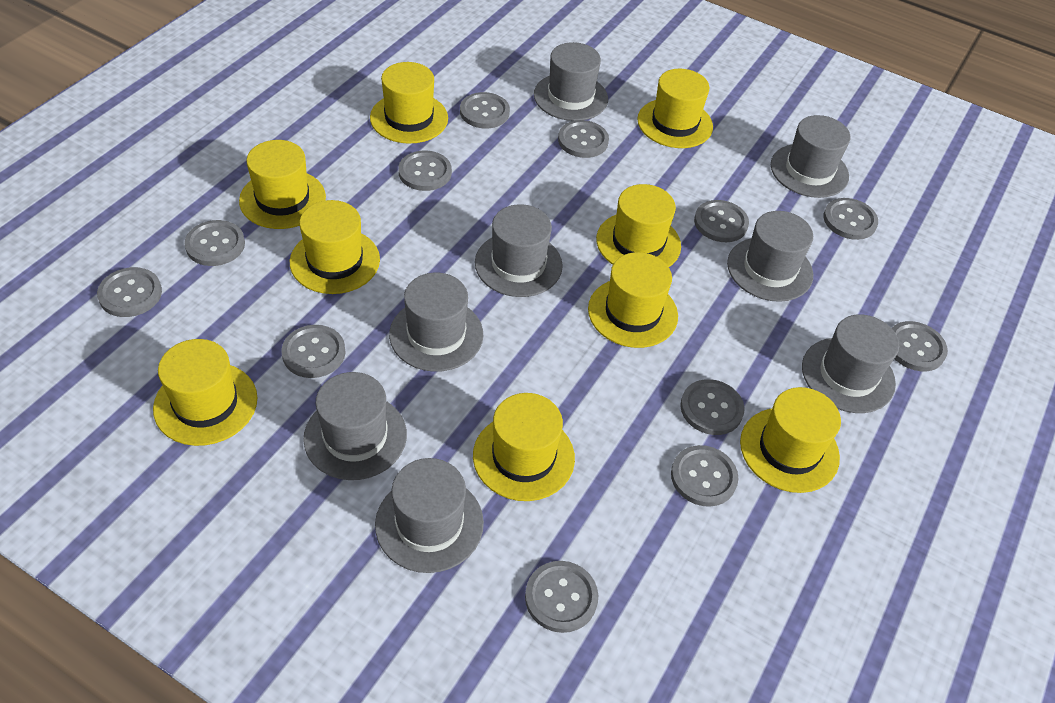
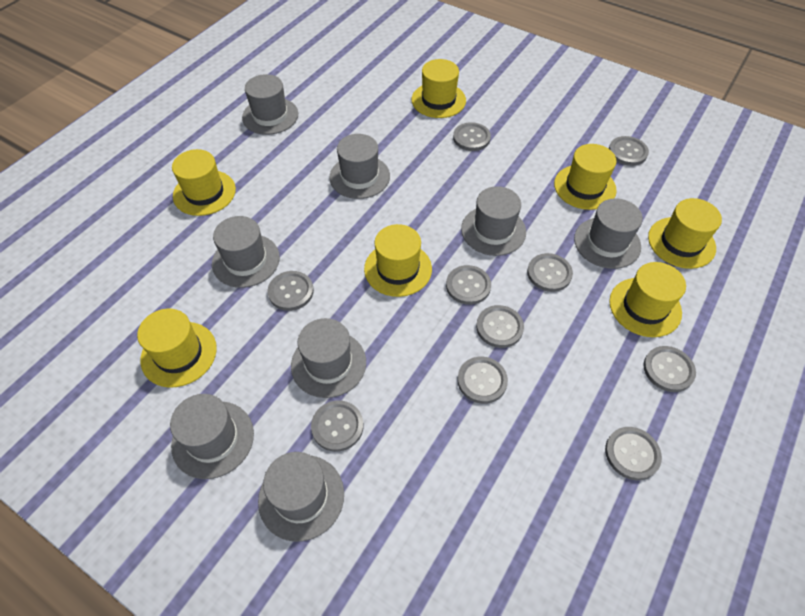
grey button: 12 -> 10
yellow hat: 9 -> 7

